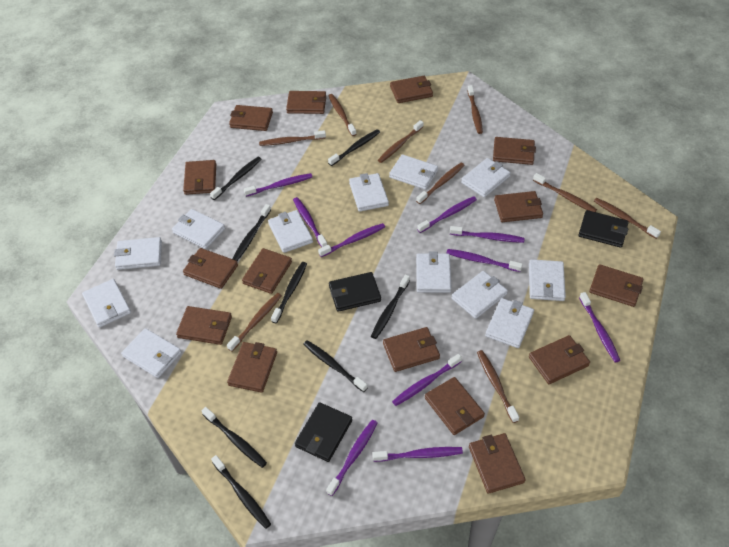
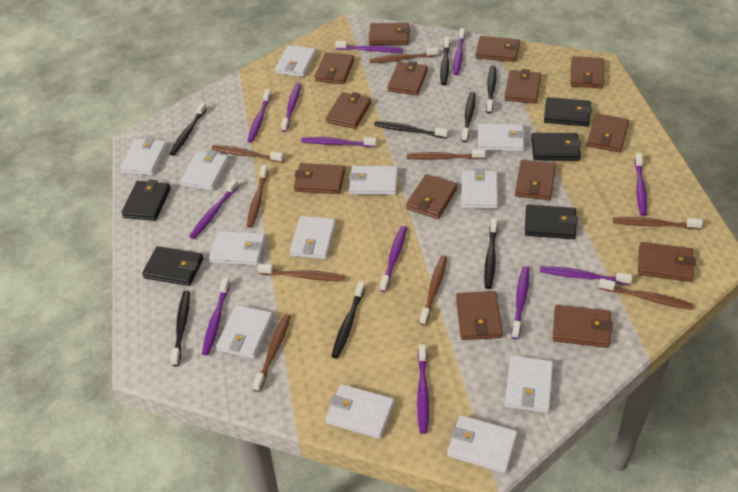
black wallet: 3 -> 5
brown wallet: 15 -> 14
purple toothbrush: 10 -> 12

